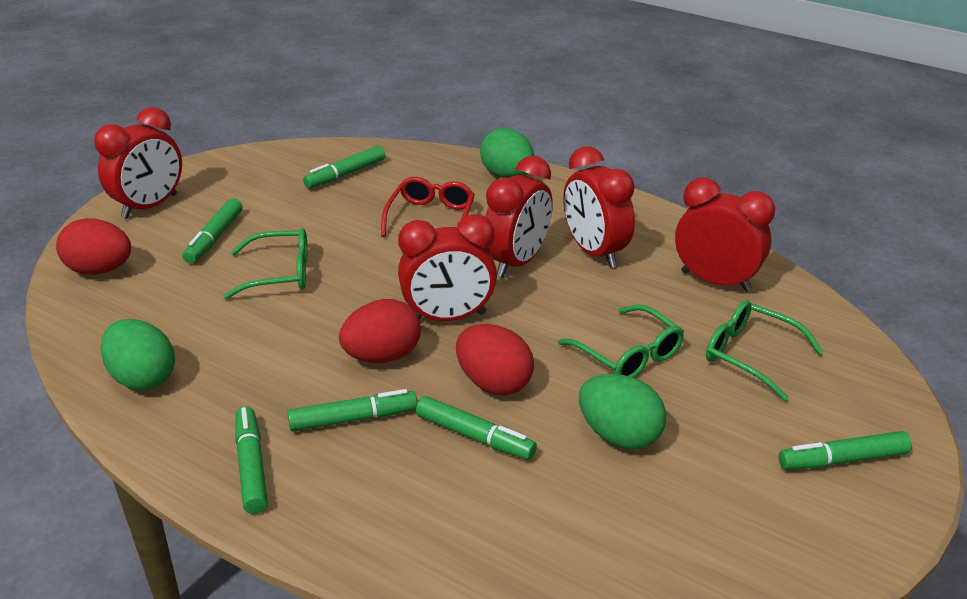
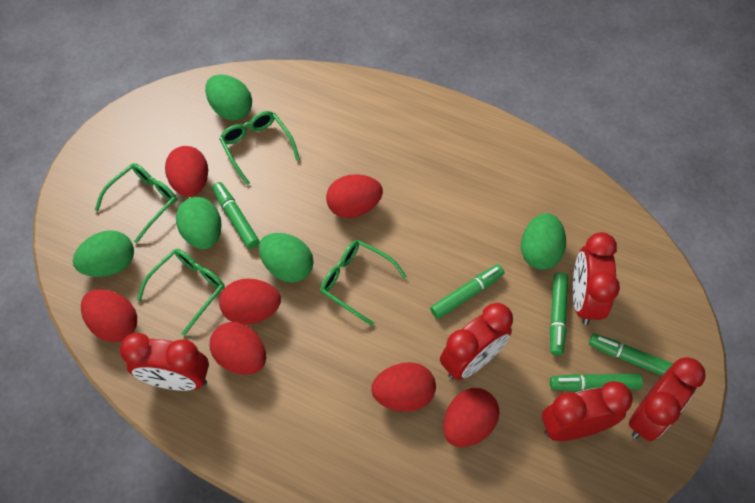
green egg: 3 -> 5
green glasses: 3 -> 4
green marker: 6 -> 5
red egg: 3 -> 7
red glasses: 1 -> 0

